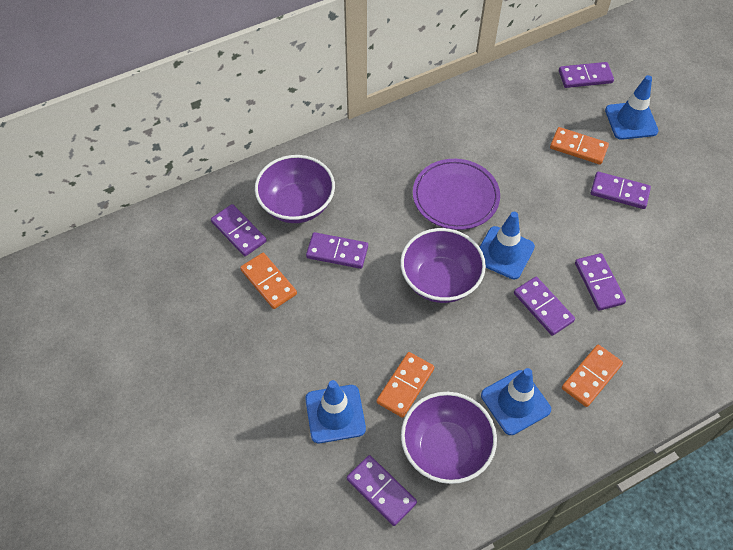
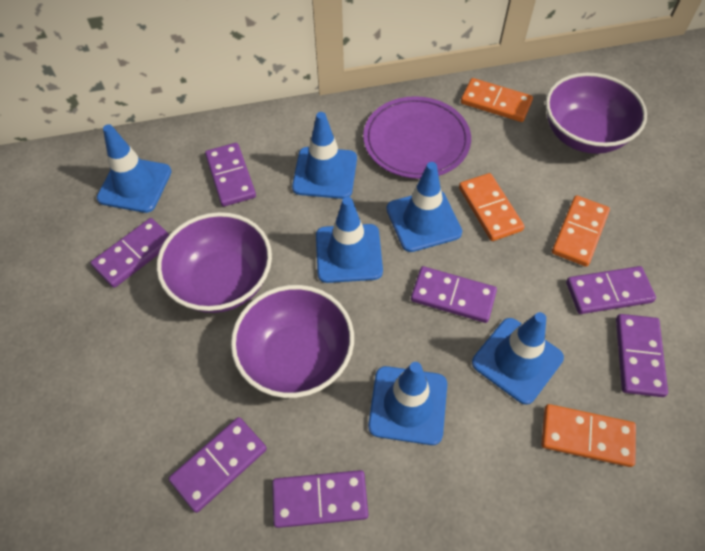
blue traffic cone: 4 -> 6

